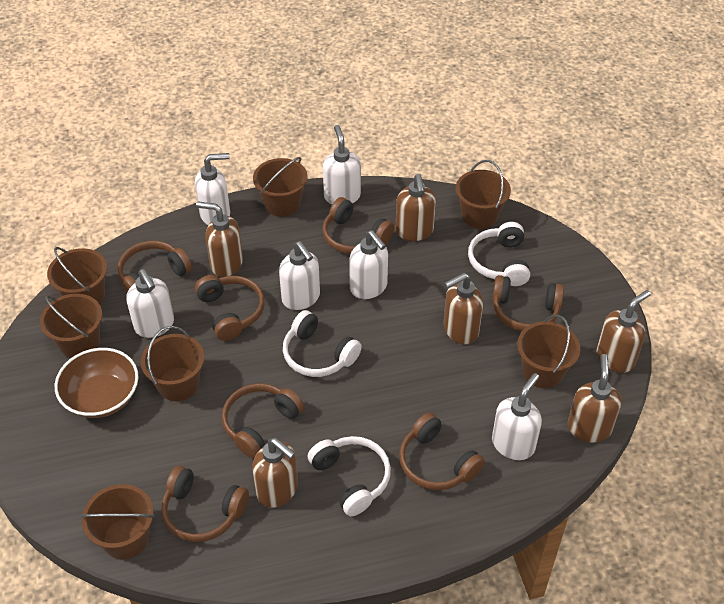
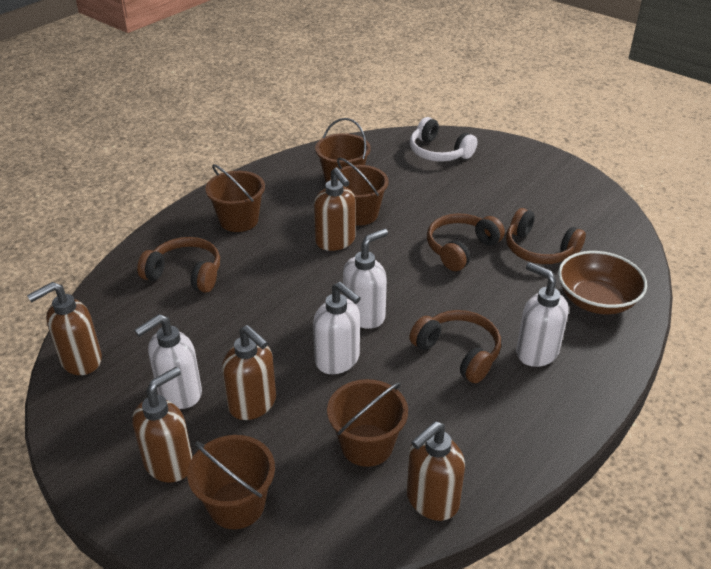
brown bucket: 7 -> 5
brown headphones: 7 -> 4
brown soap dispenser: 6 -> 5
white headphones: 3 -> 1
white soap dispenser: 6 -> 4

